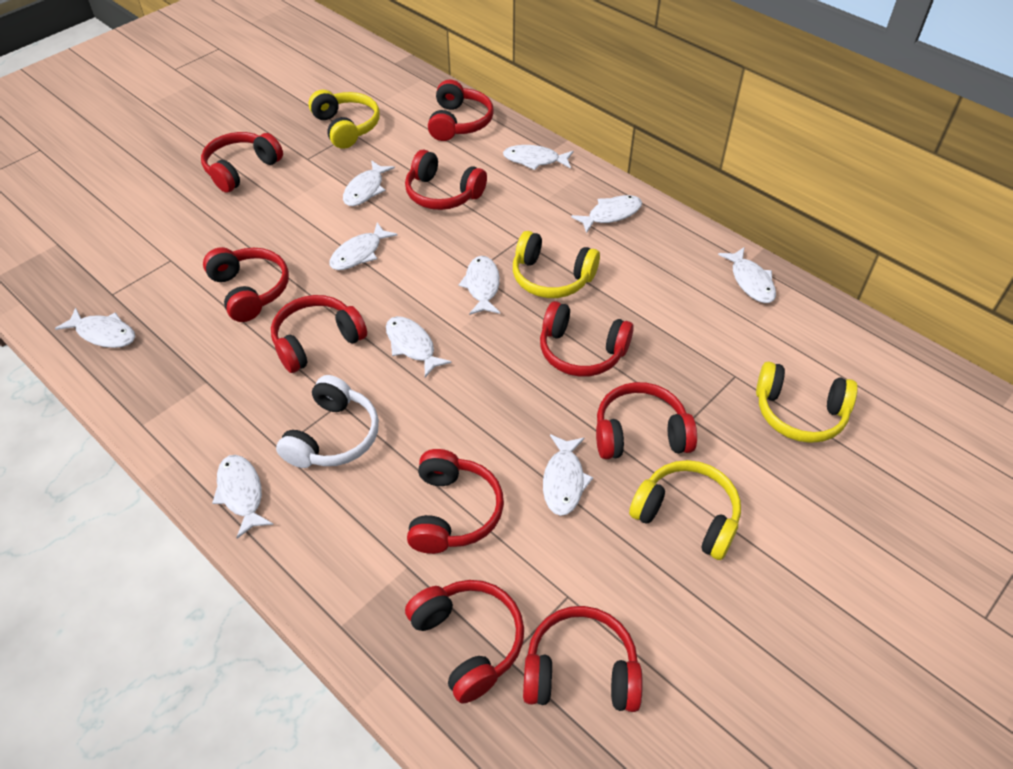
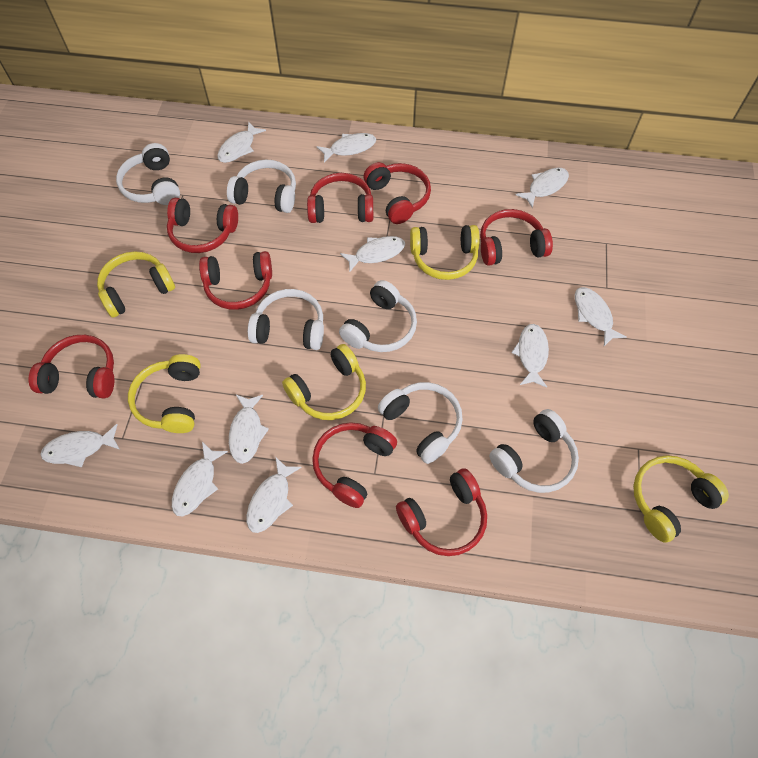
red headphones: 10 -> 8
white headphones: 1 -> 6
yellow headphones: 4 -> 5

